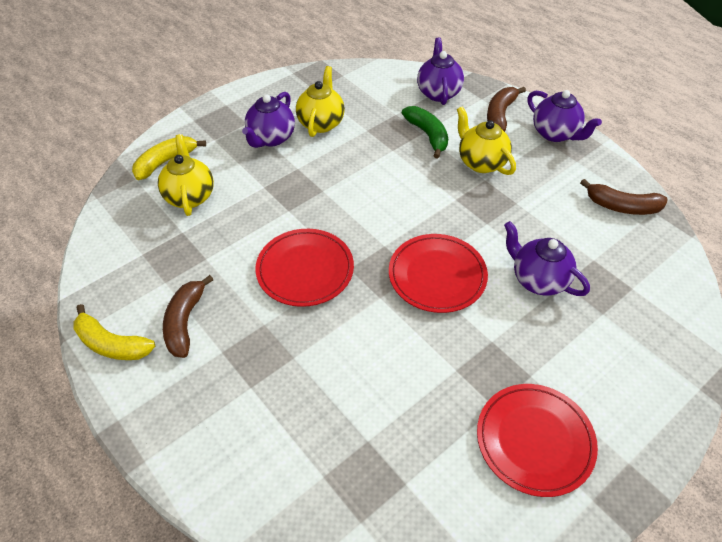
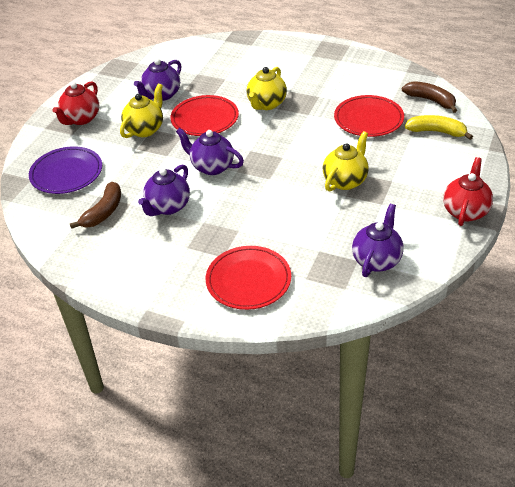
brown banana: 3 -> 2
green banana: 1 -> 0
purple plate: 0 -> 1
red teapot: 0 -> 2
yellow banana: 2 -> 1

